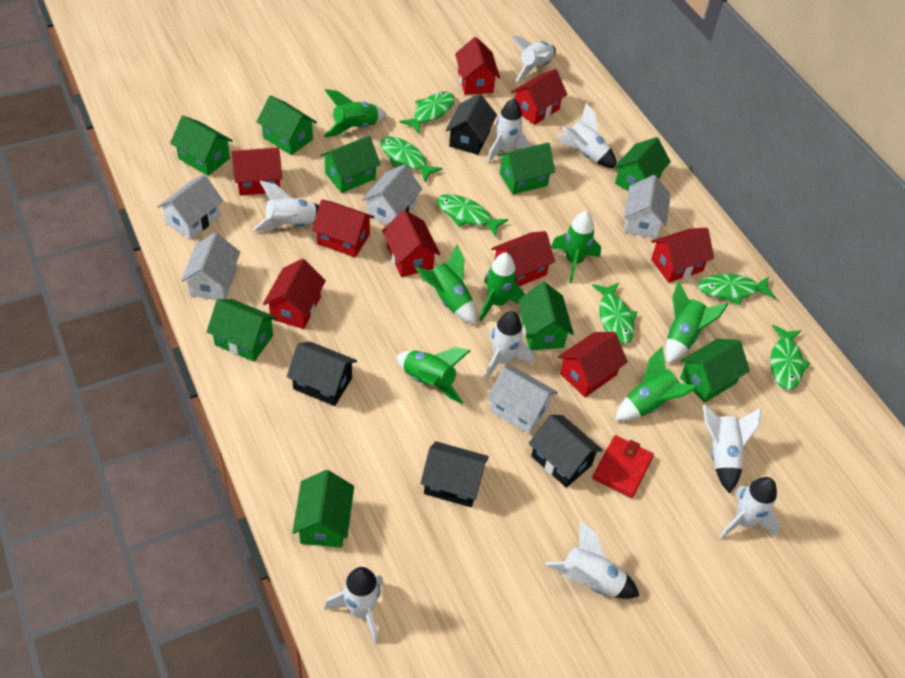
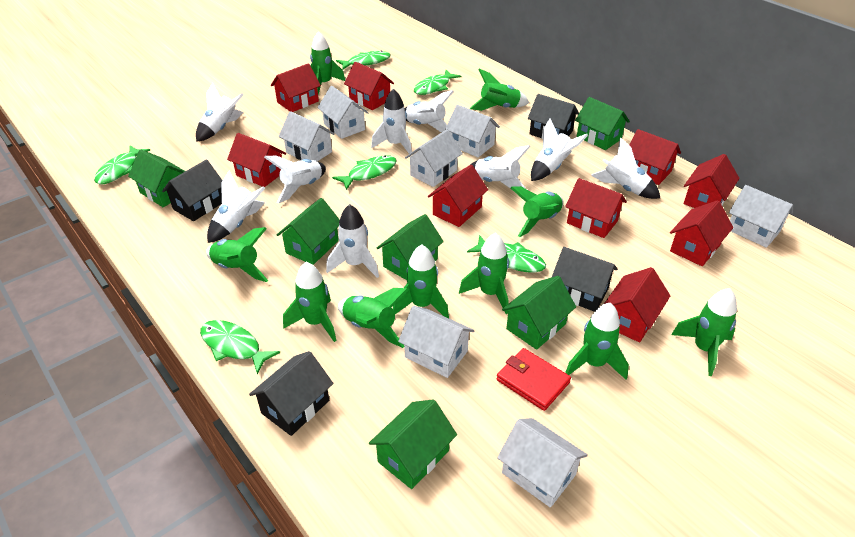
green house: 9 -> 6
green rocket: 7 -> 10
white house: 5 -> 7

